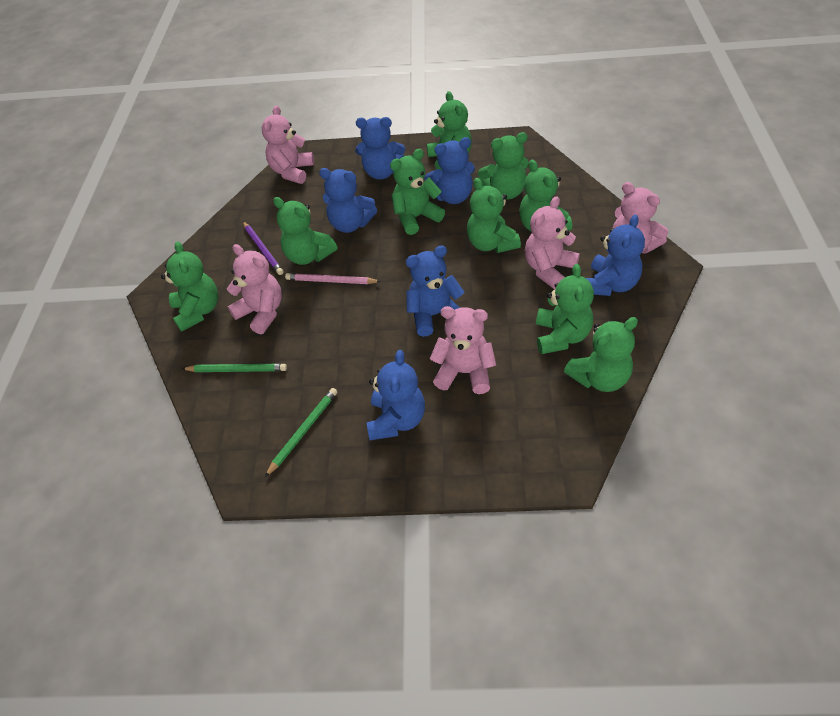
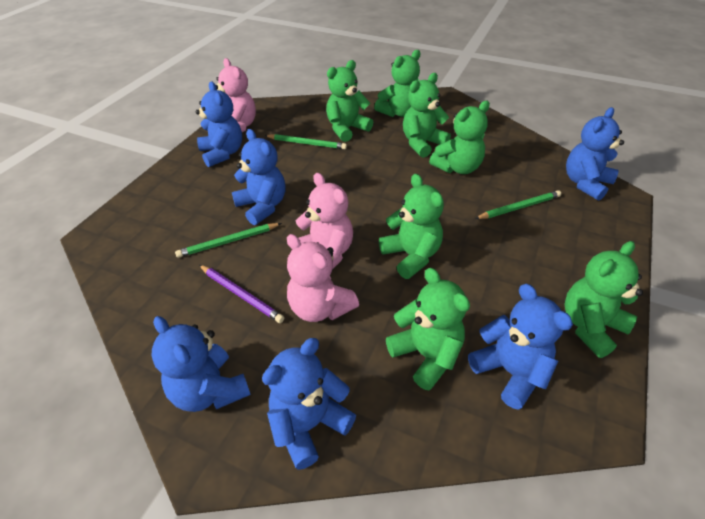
green pencil: 2 -> 3
green teddy bear: 9 -> 7
pink pencil: 1 -> 0
pink teddy bear: 5 -> 3

